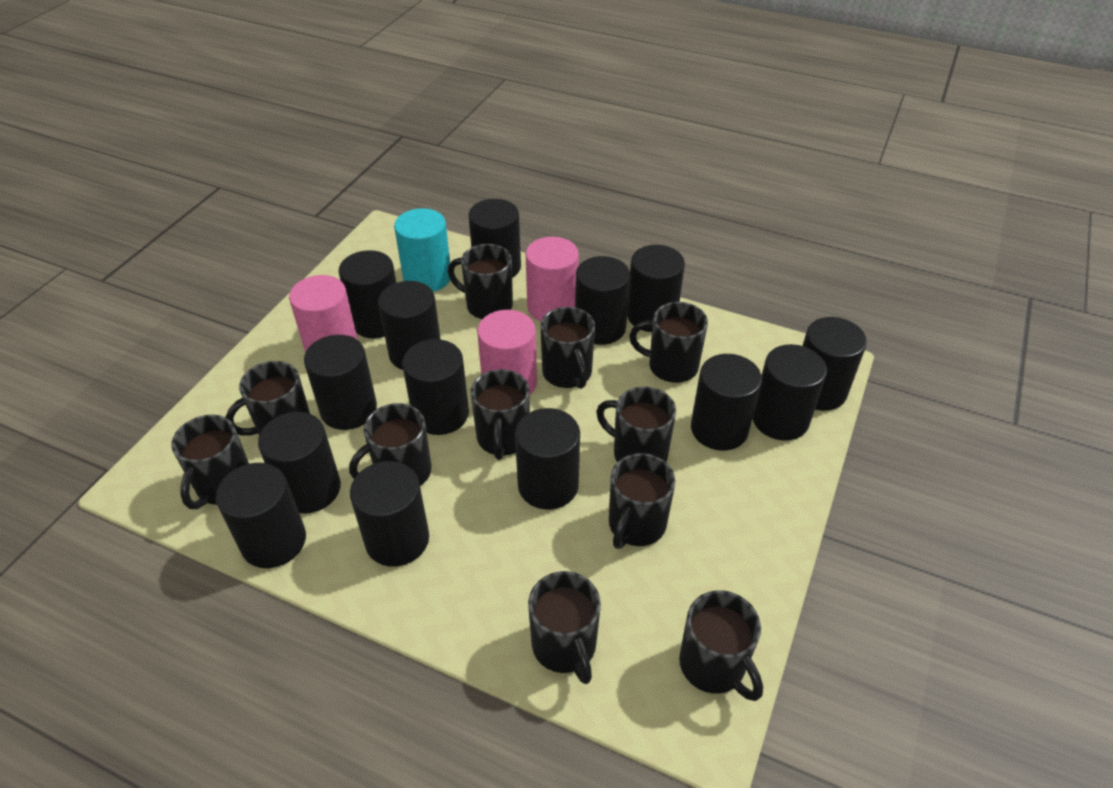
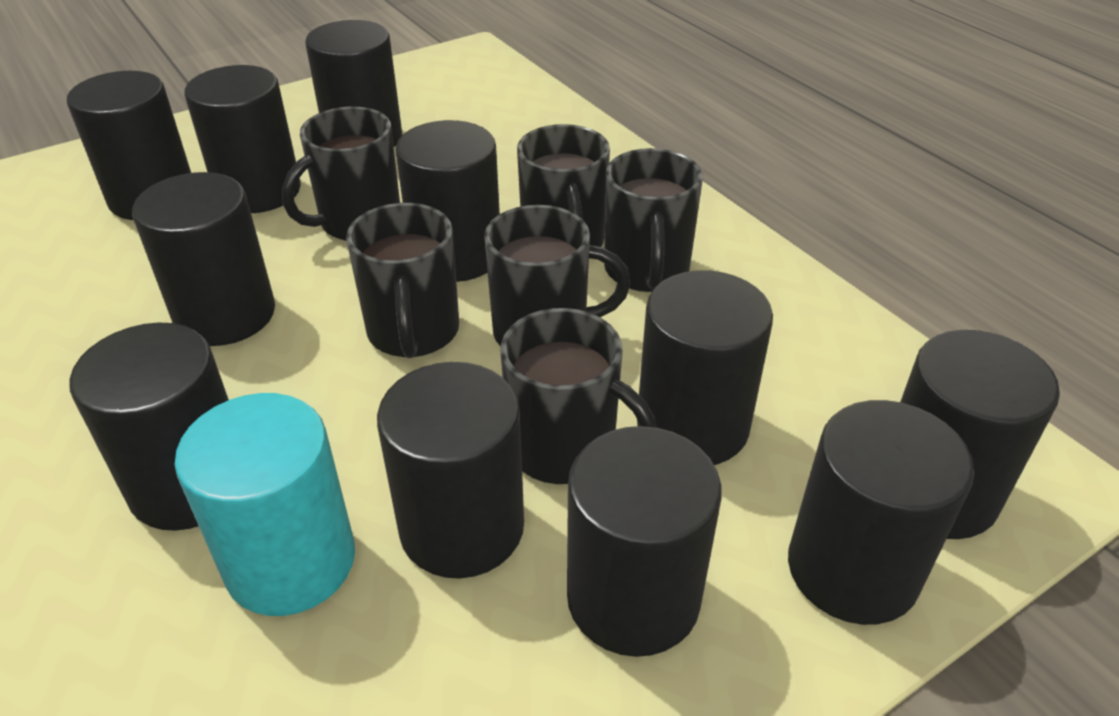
black cylinder: 14 -> 11
black mug: 11 -> 6
pink cylinder: 3 -> 0

